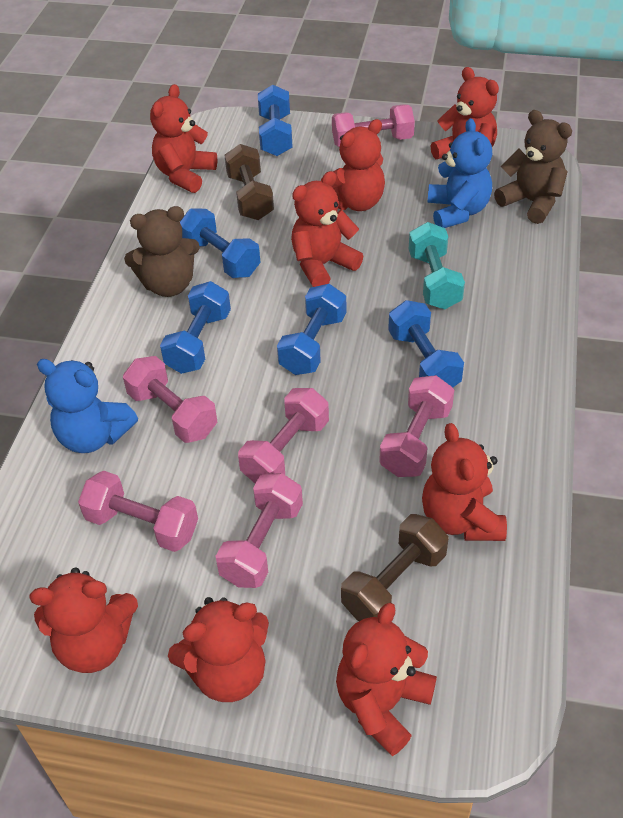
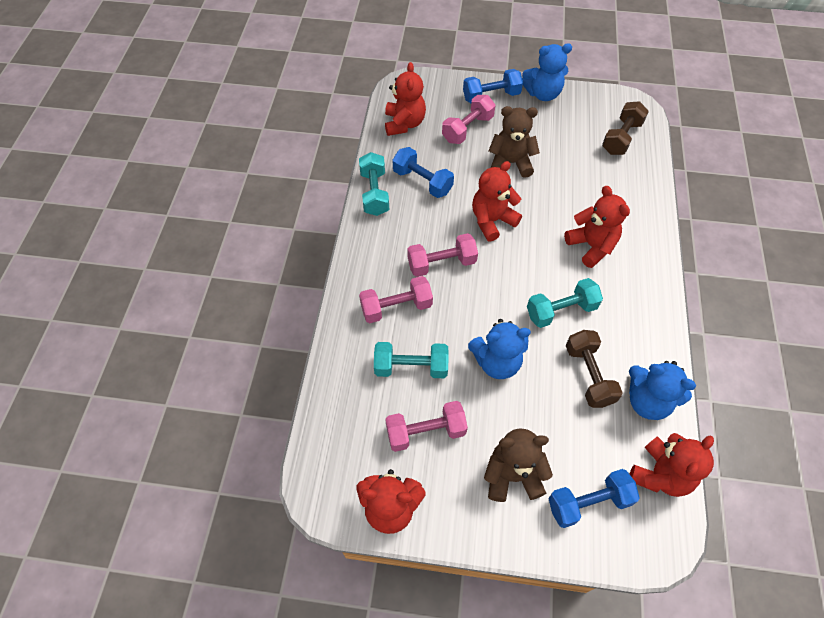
blue dumbbell: 5 -> 3
blue teddy bear: 2 -> 3
pink dumbbell: 6 -> 4
red teddy bear: 8 -> 5
turquoise dumbbell: 1 -> 3

